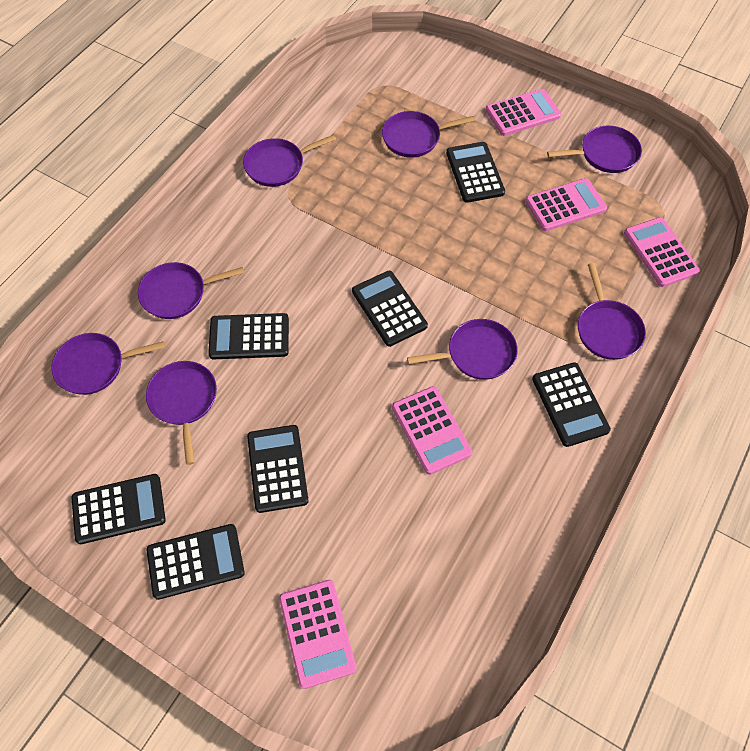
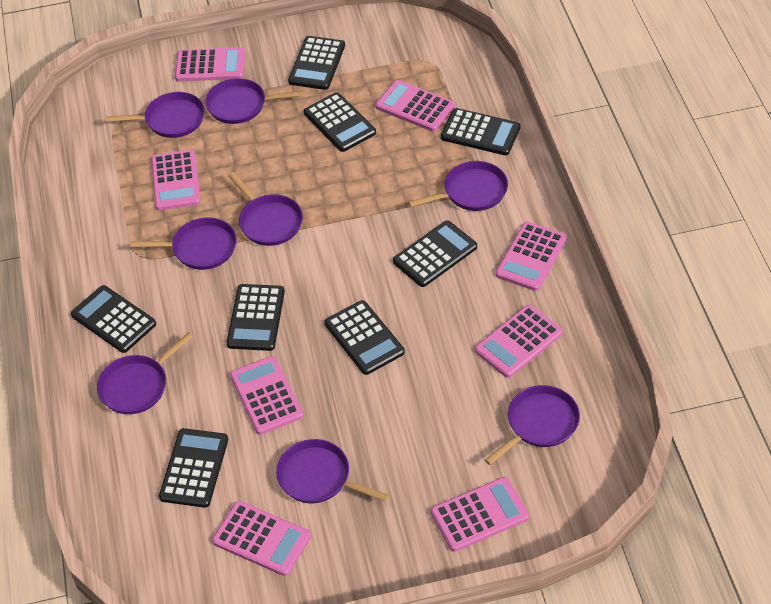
black calculator: 7 -> 8
pink calculator: 5 -> 8

